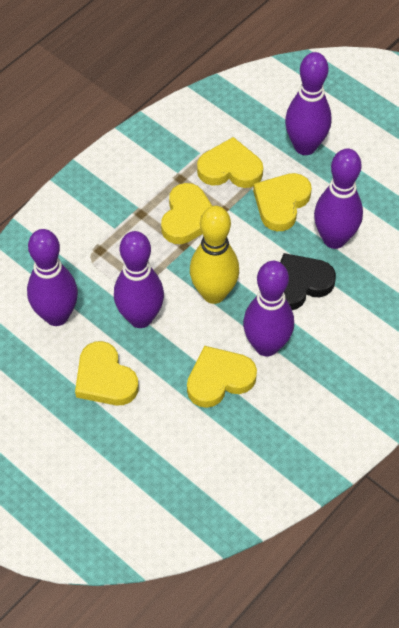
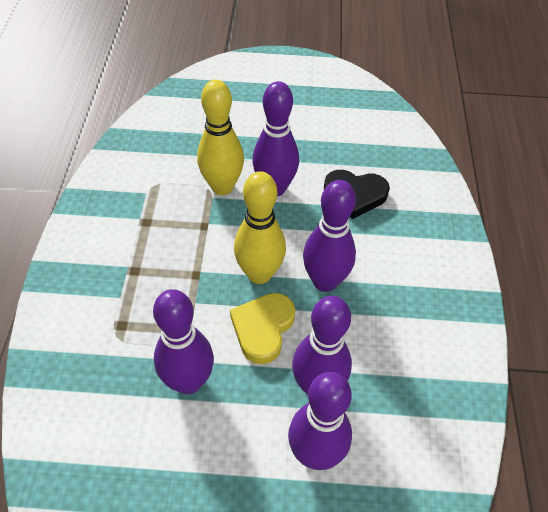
yellow bowling pin: 1 -> 2
yellow heart: 5 -> 1

